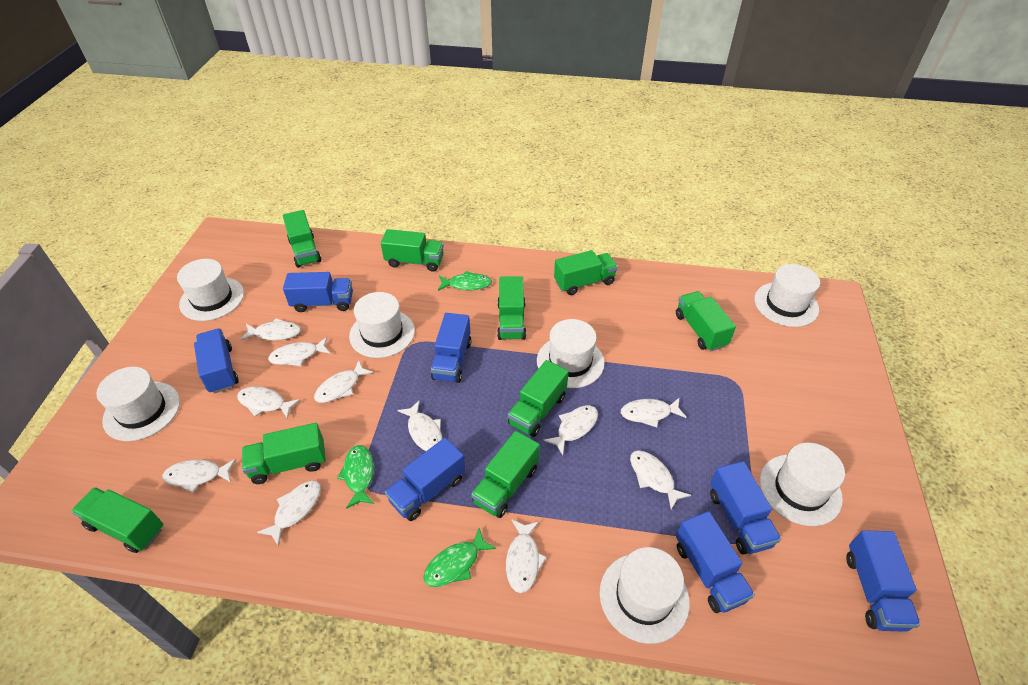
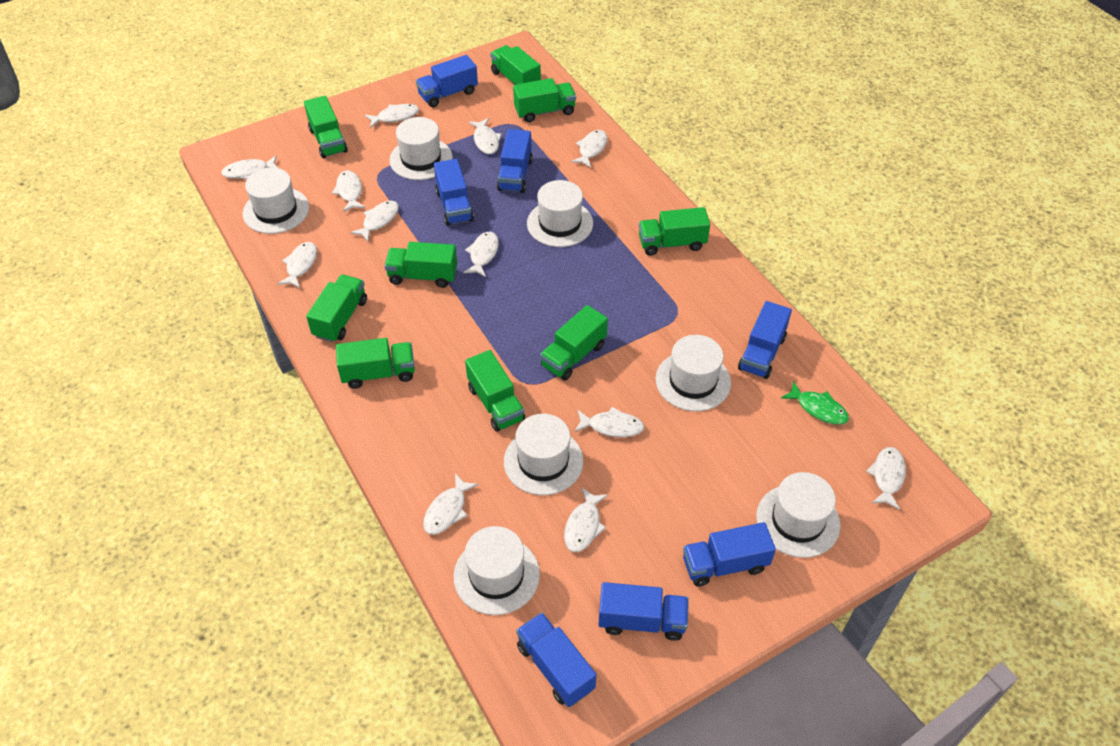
green fish: 3 -> 1
white fish: 11 -> 12

